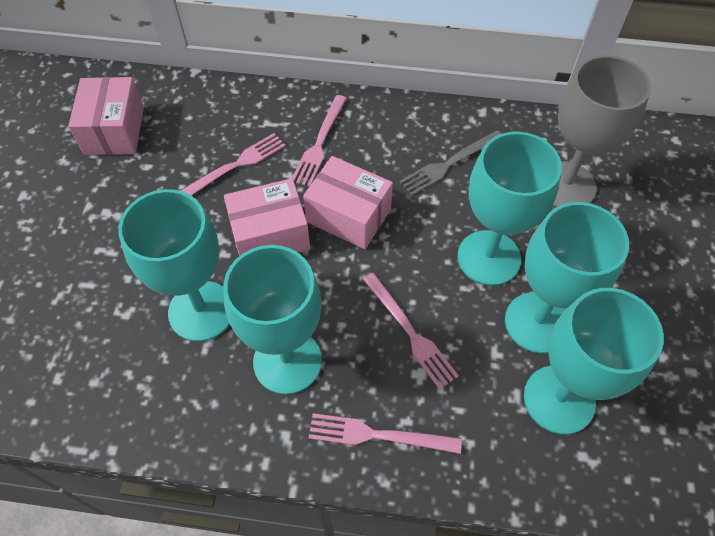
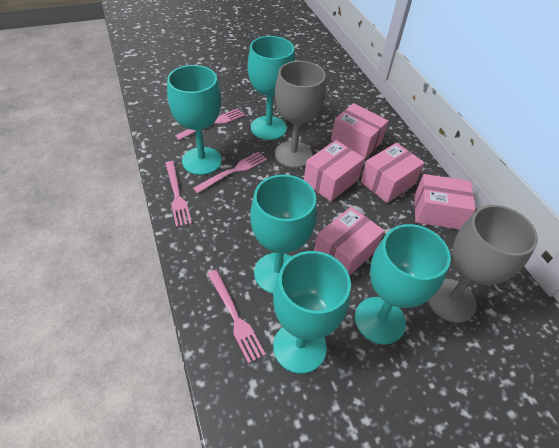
grey fork: 1 -> 0
grey goblet: 1 -> 2
pink box: 3 -> 5

